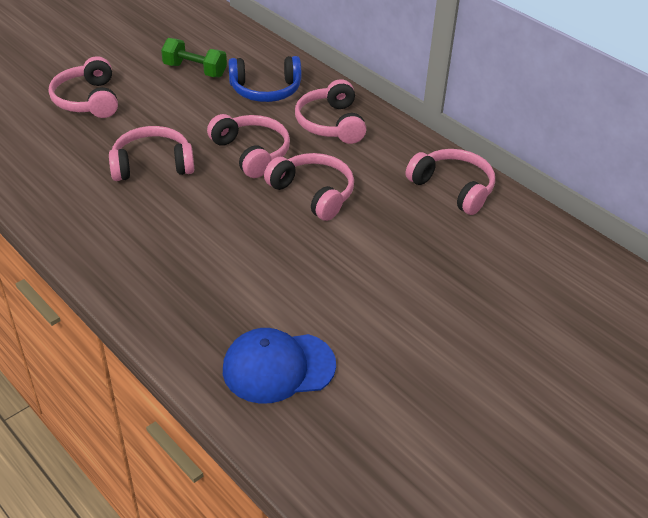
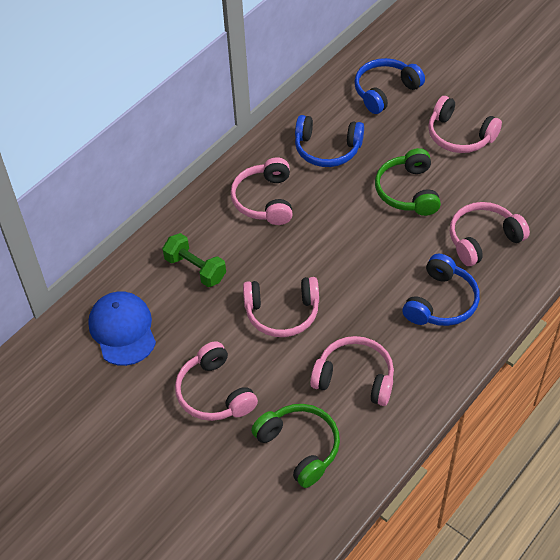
blue headphones: 1 -> 3
green headphones: 0 -> 2

